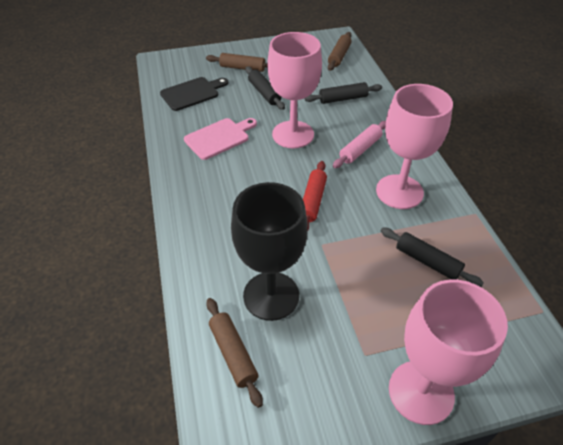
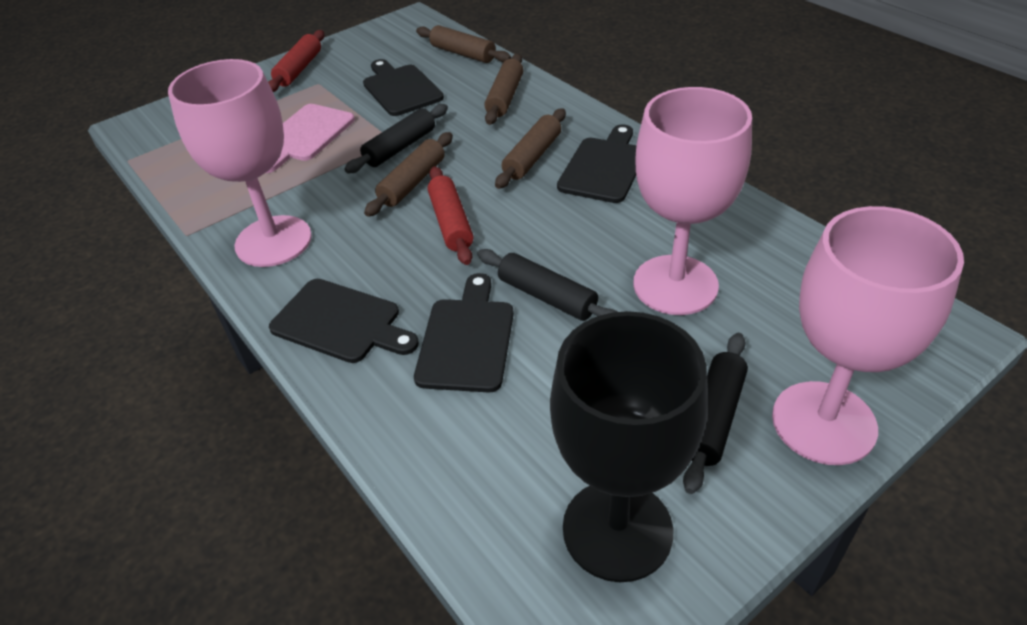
black cutting board: 1 -> 4
brown rolling pin: 3 -> 4
pink rolling pin: 1 -> 0
red rolling pin: 1 -> 2

